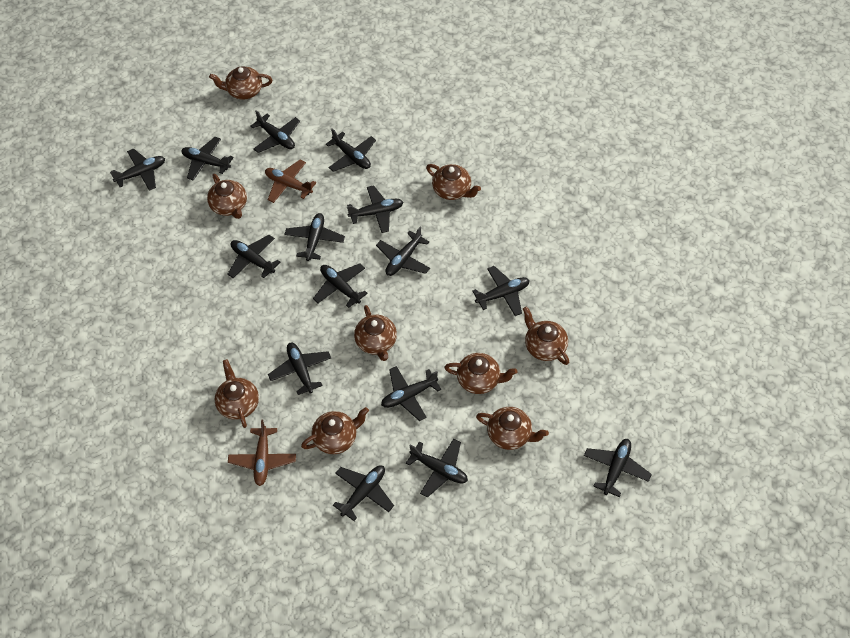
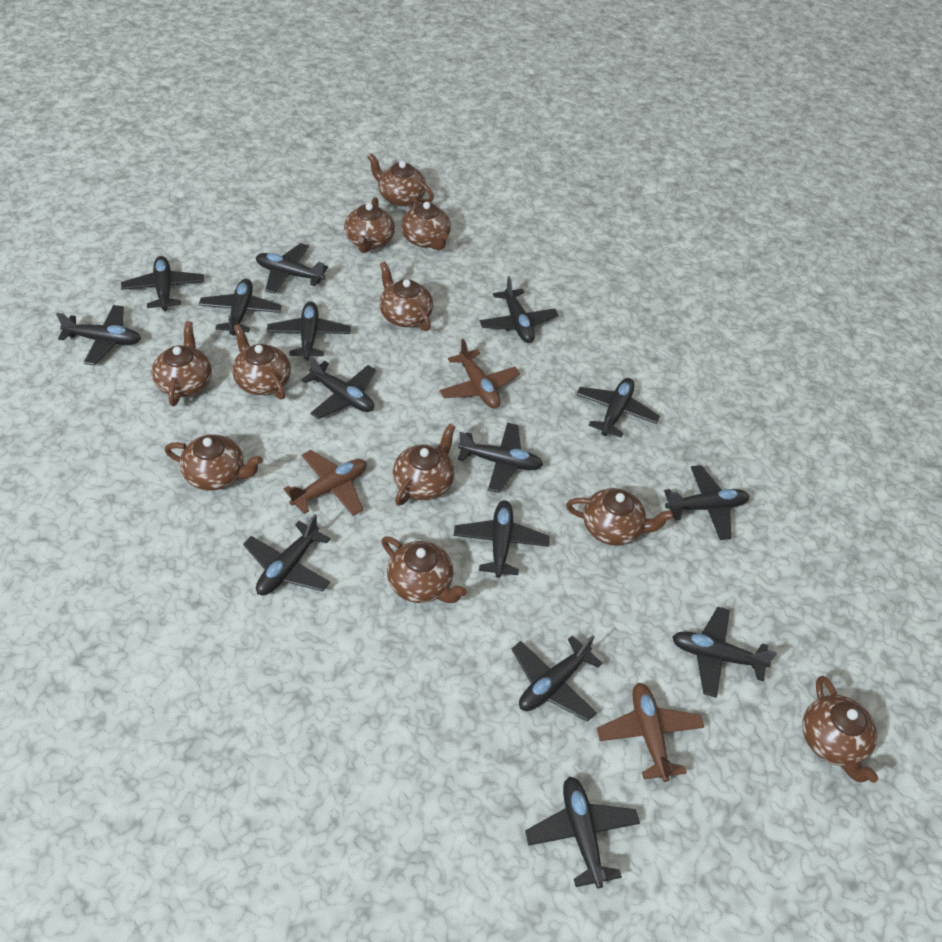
brown plane: 2 -> 3
brown teapot: 9 -> 11

